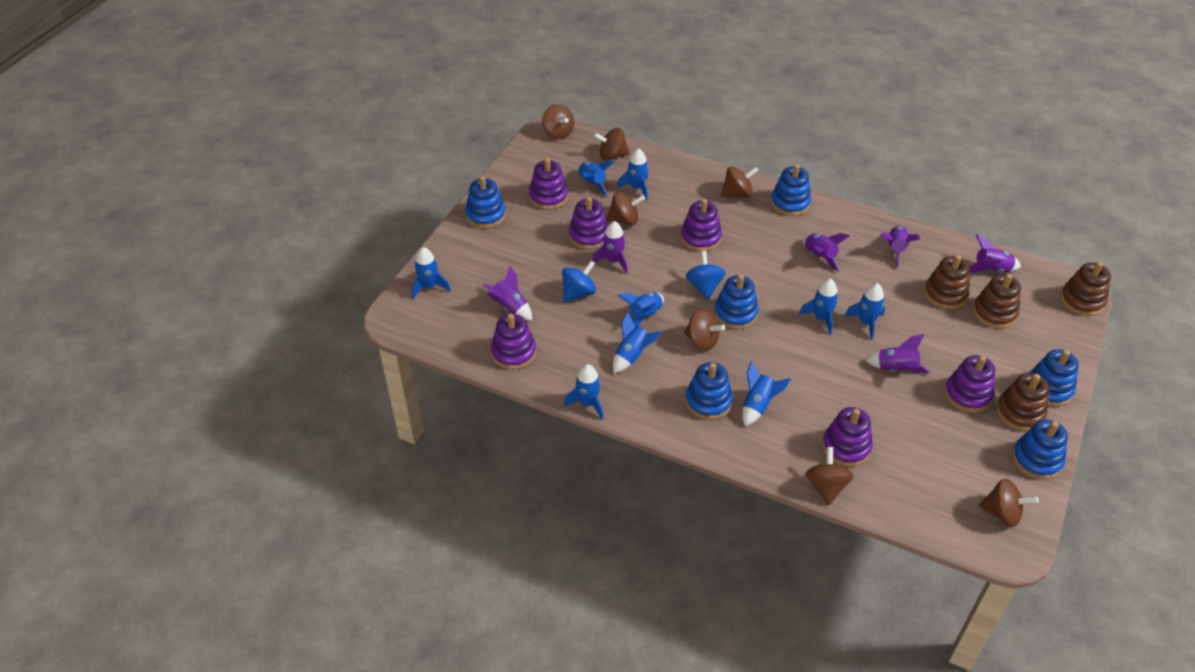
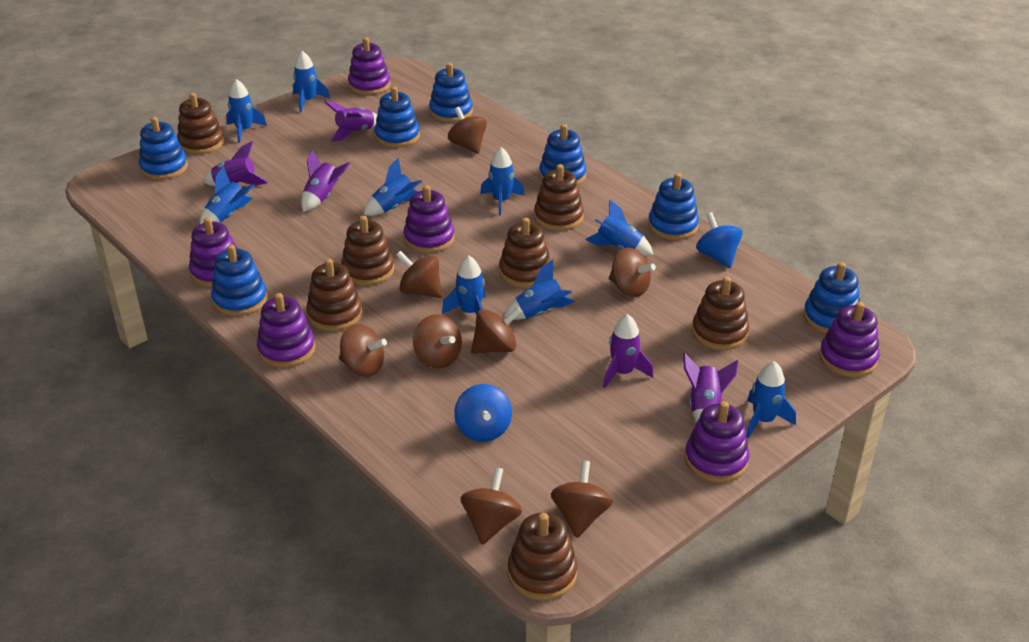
blue stacking toy: 6 -> 7
brown spinning top: 7 -> 8
brown stacking toy: 4 -> 7
purple rocket: 6 -> 5

